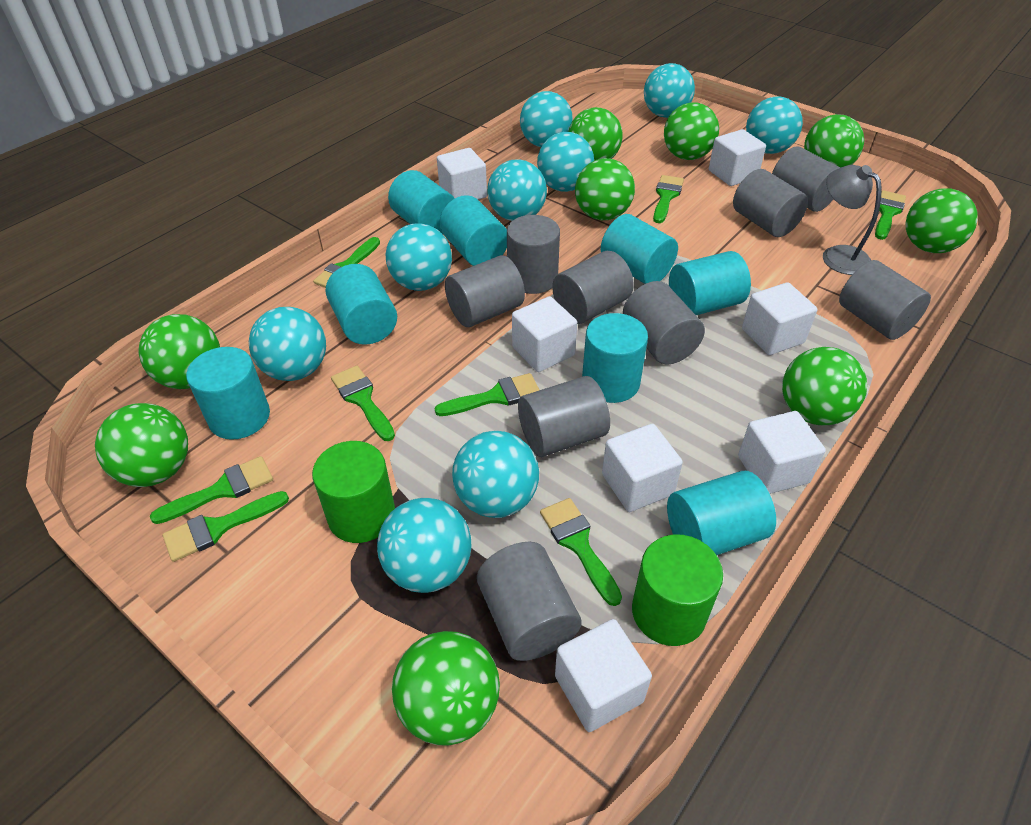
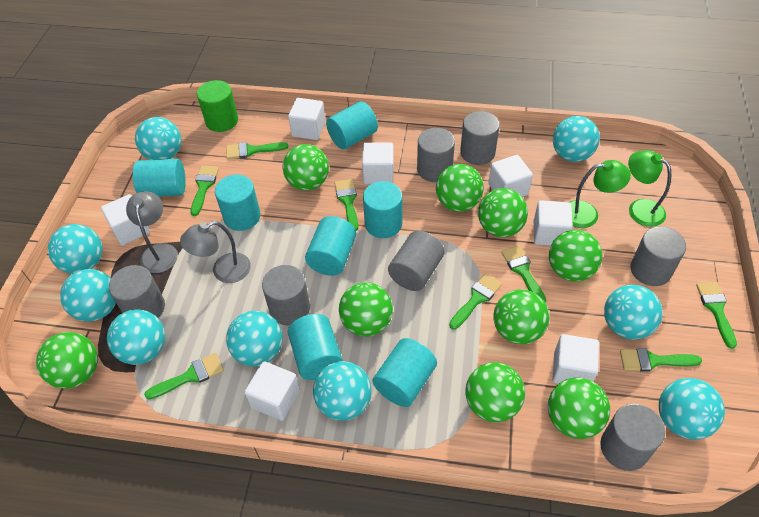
green cylinder: 2 -> 1
green lamp: 0 -> 2
grey cylinder: 9 -> 7
grey lamp: 1 -> 2
turquoise cylinder: 8 -> 7

